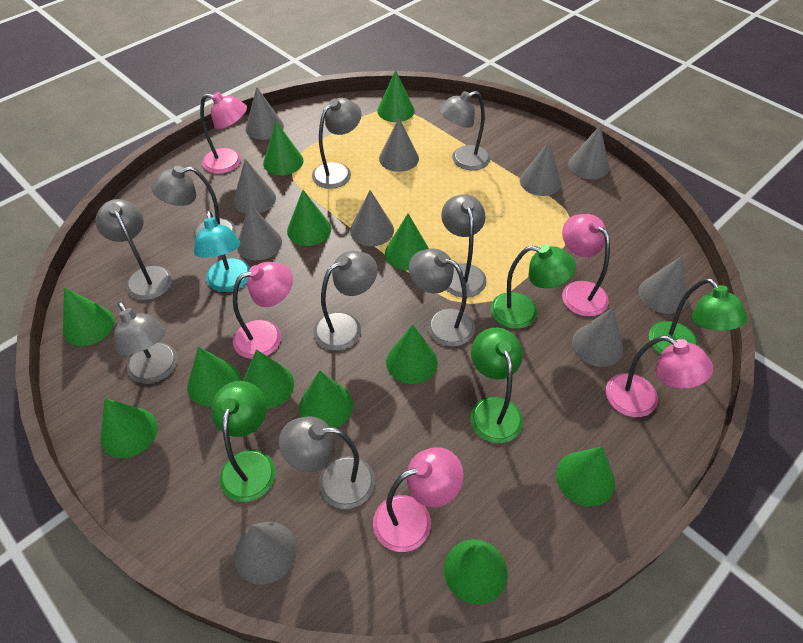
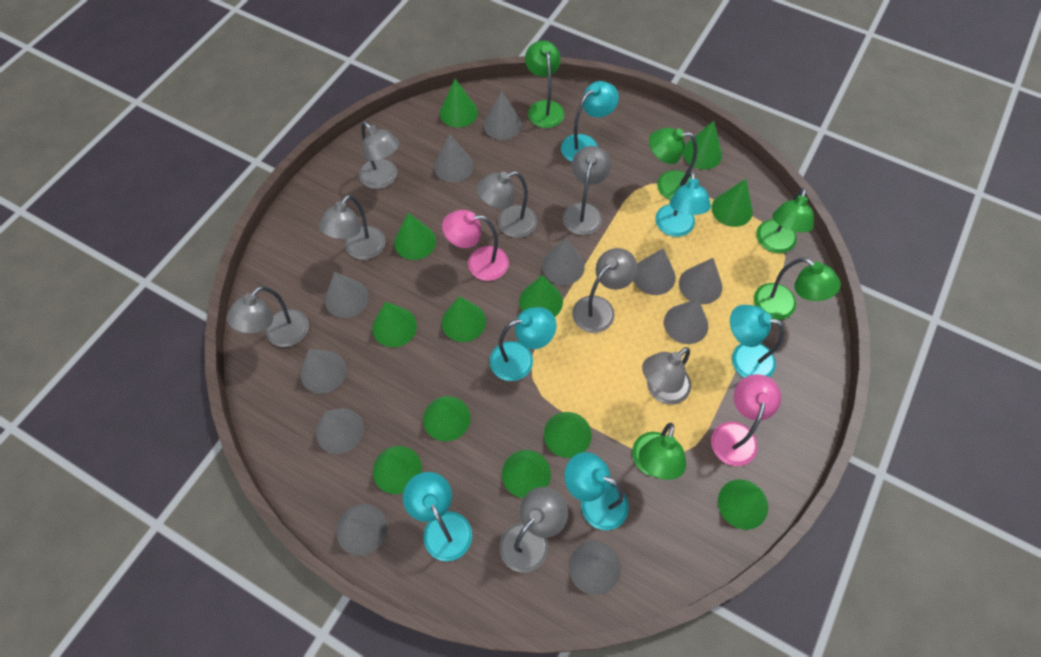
green lamp: 4 -> 5
grey cone: 10 -> 11
grey lamp: 9 -> 8
pink lamp: 5 -> 2
turquoise lamp: 1 -> 6

